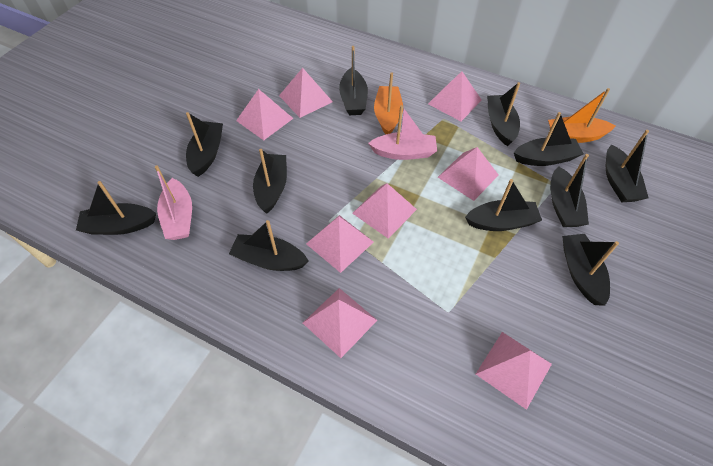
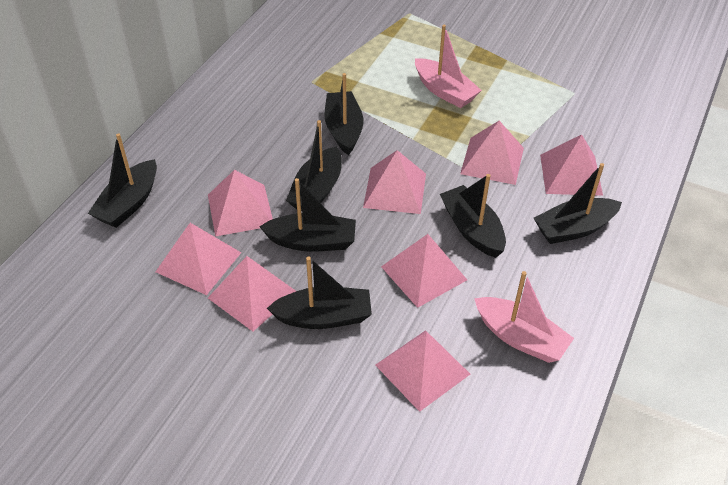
black boat: 11 -> 7
orange boat: 2 -> 0

